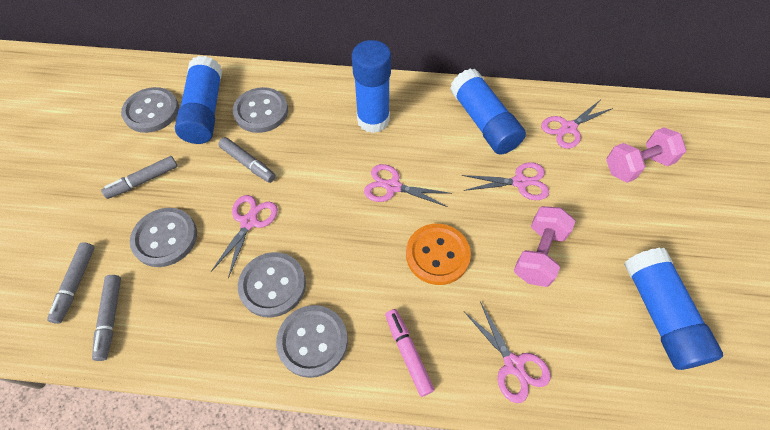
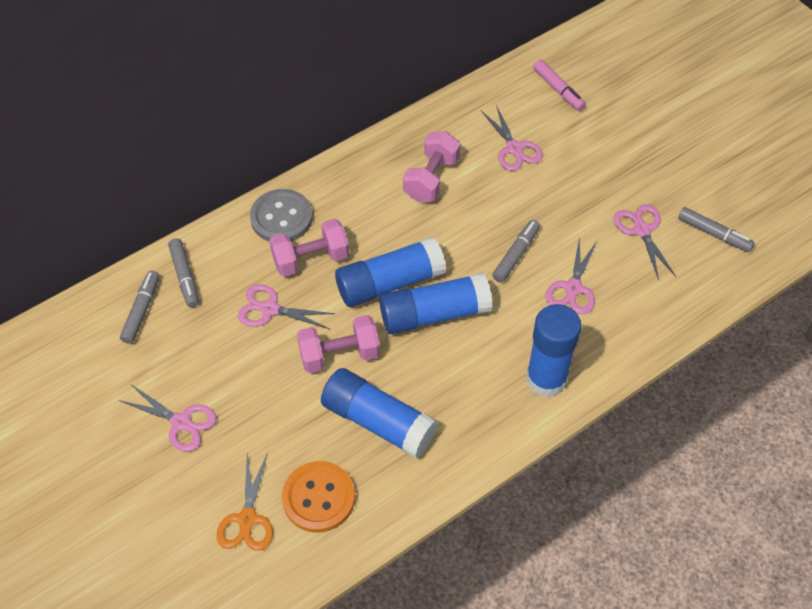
grey button: 5 -> 1
orange scissors: 0 -> 1
pink dumbbell: 2 -> 3

